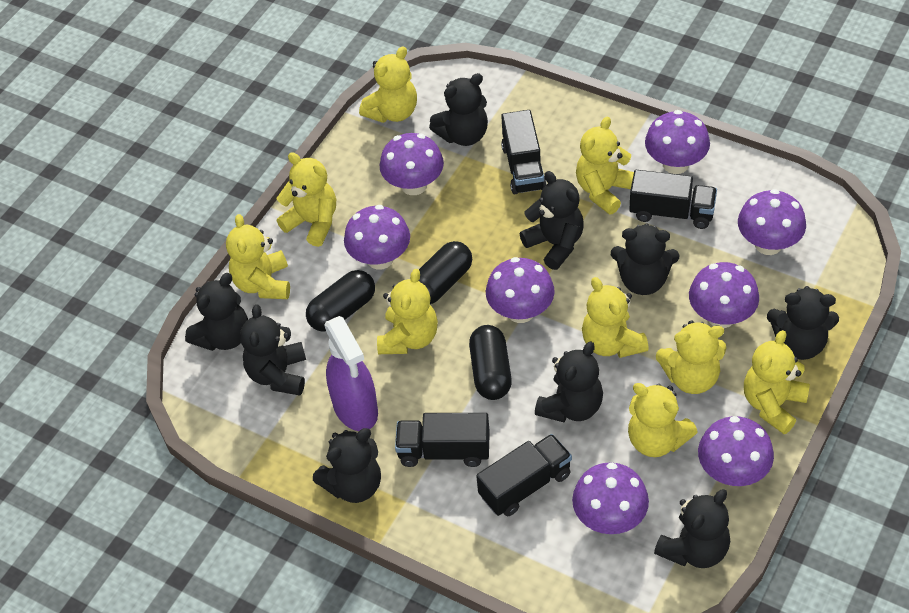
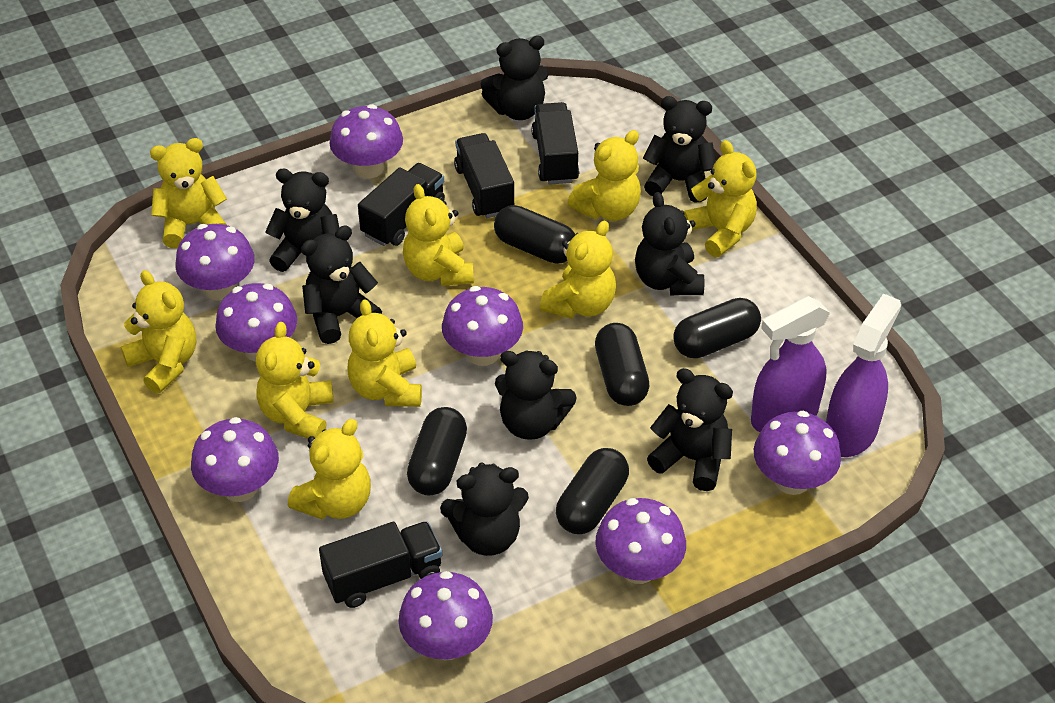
black capsule: 3 -> 5
black teddy bear: 9 -> 8
purple spray bottle: 1 -> 2

